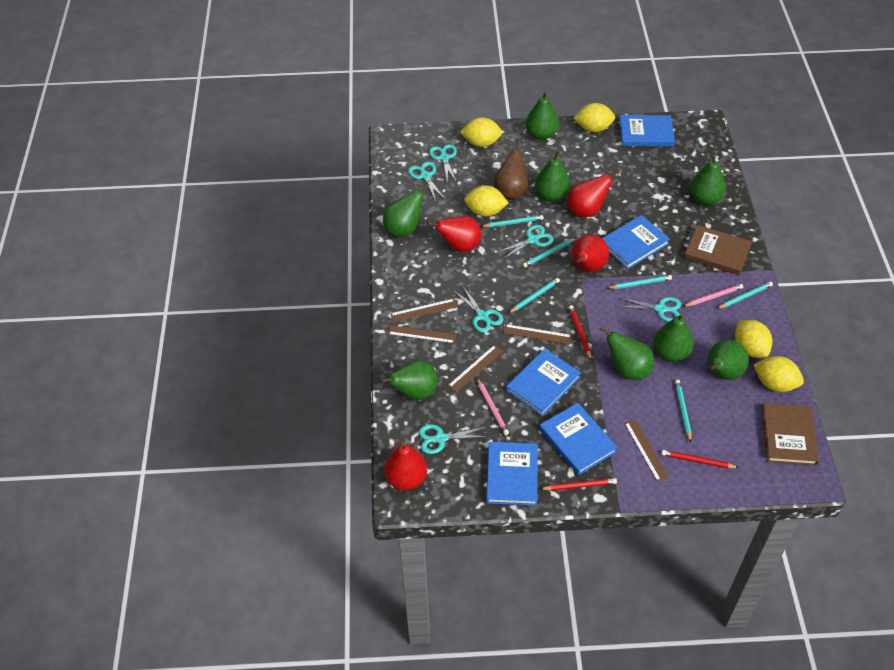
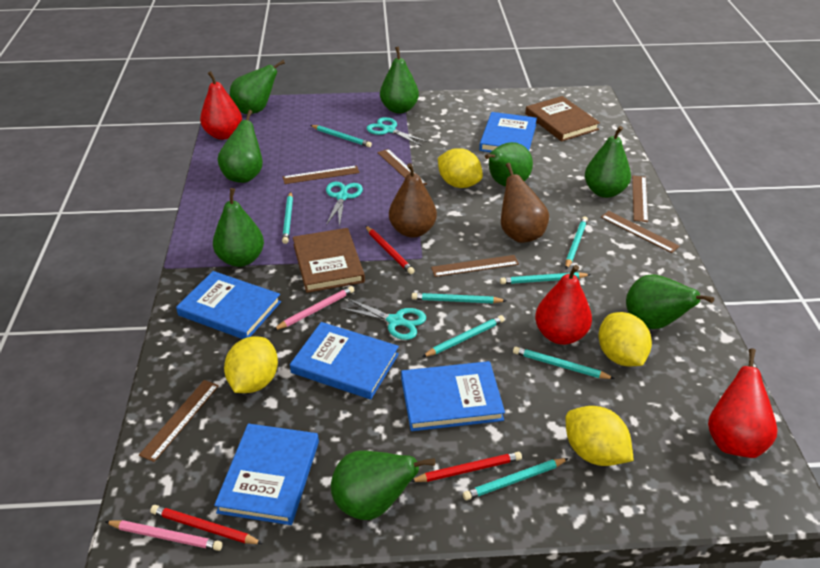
brown pear: 1 -> 2
brown ruler: 5 -> 6
red pear: 4 -> 3
turquoise pencil: 6 -> 8
turquoise scissors: 6 -> 3
yellow lemon: 5 -> 4

